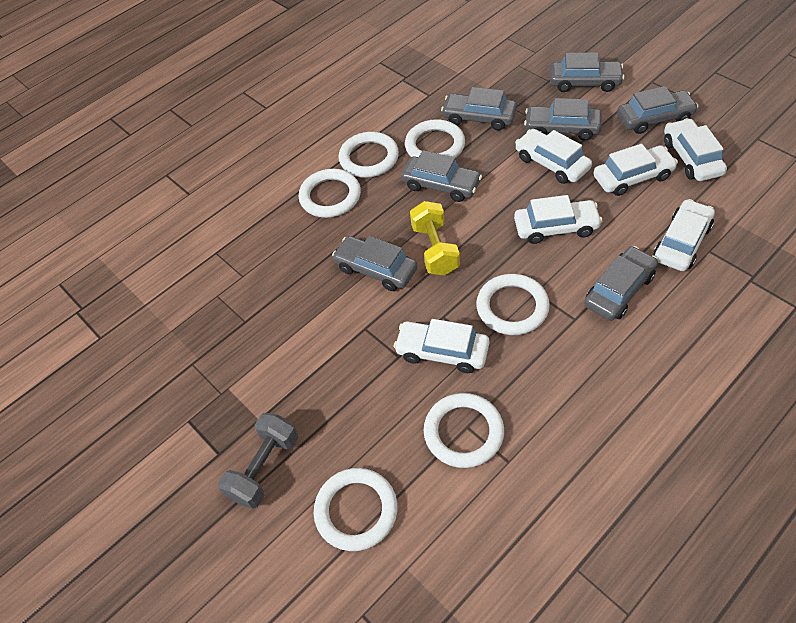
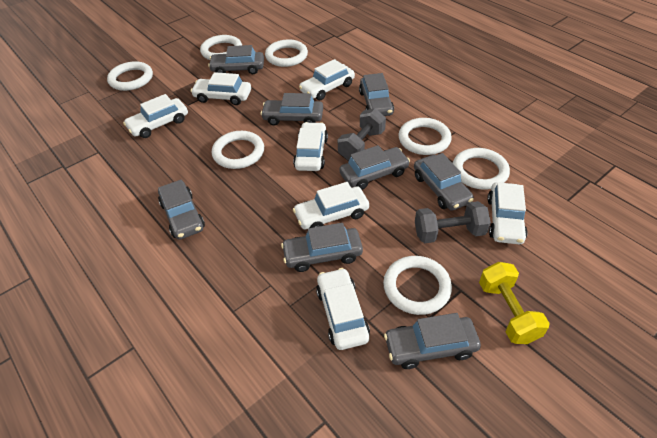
grey car: 7 -> 8
grey dumbbell: 1 -> 2
white car: 6 -> 7
white ring: 6 -> 7

